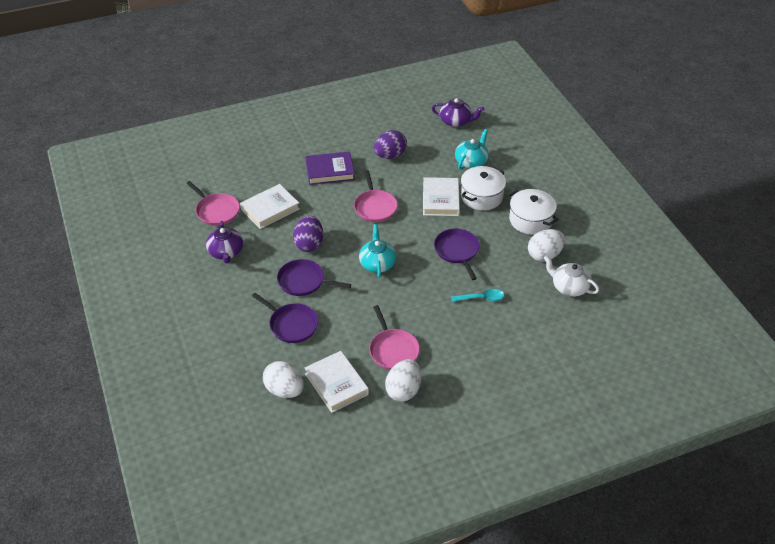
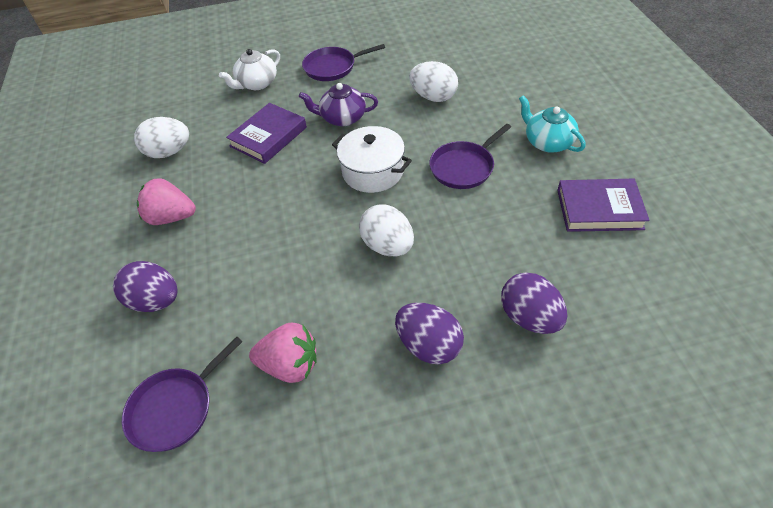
pink pan: 3 -> 0
pink strawberry: 0 -> 2
purple book: 1 -> 2
purple egg: 2 -> 3
purple teapot: 2 -> 1
turquoise spoon: 1 -> 0
turquoise teapot: 2 -> 1
white book: 3 -> 0
white pot: 2 -> 1

